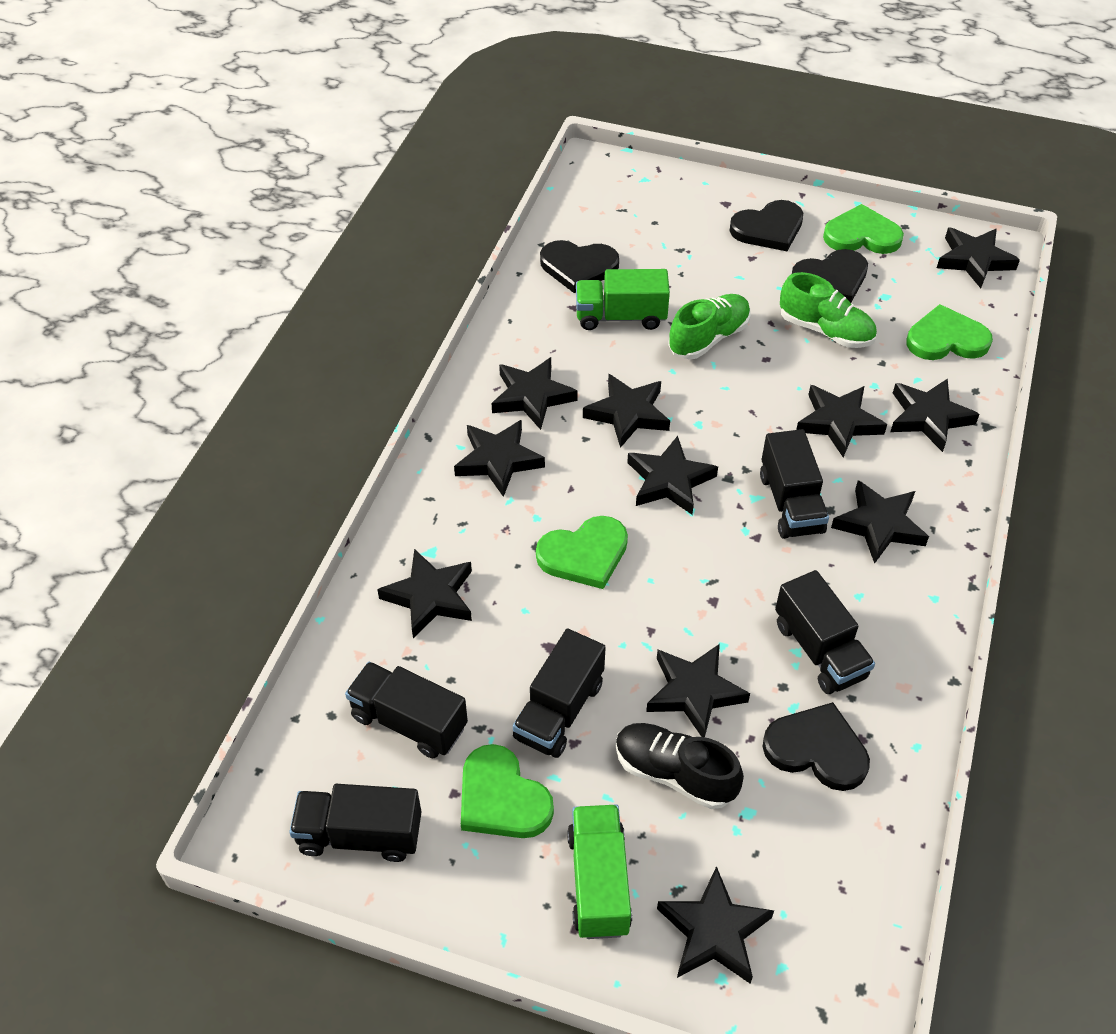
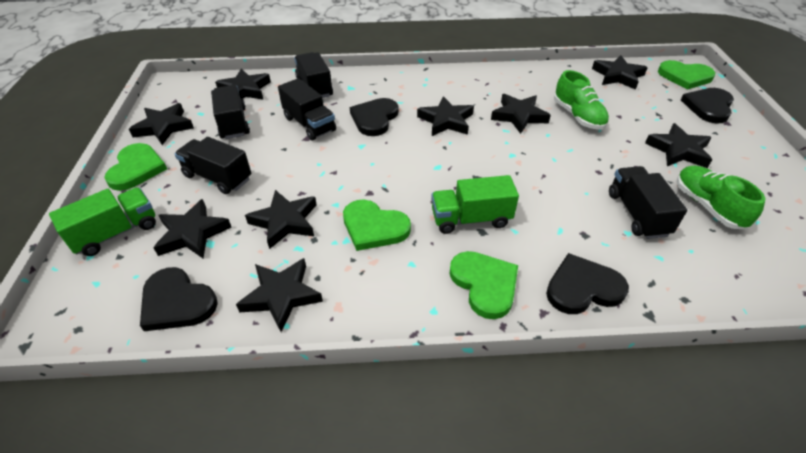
black shoe: 1 -> 0
black star: 11 -> 9

